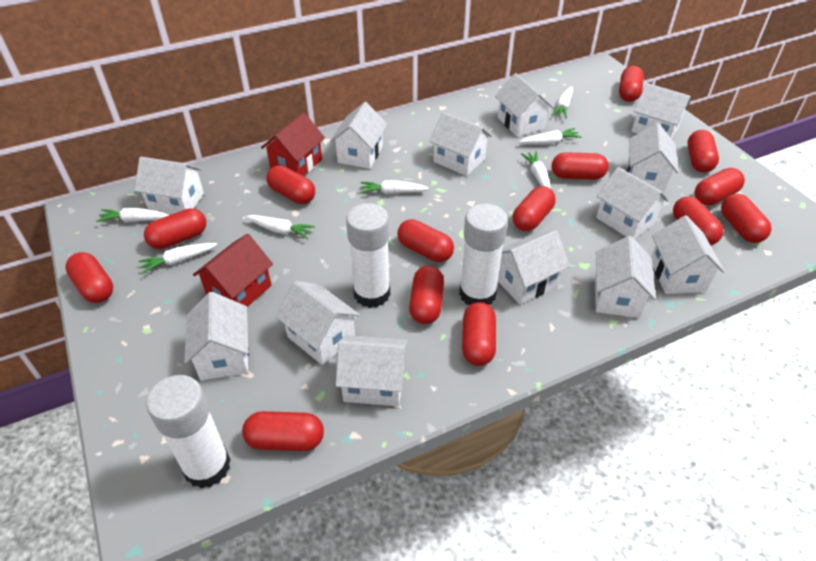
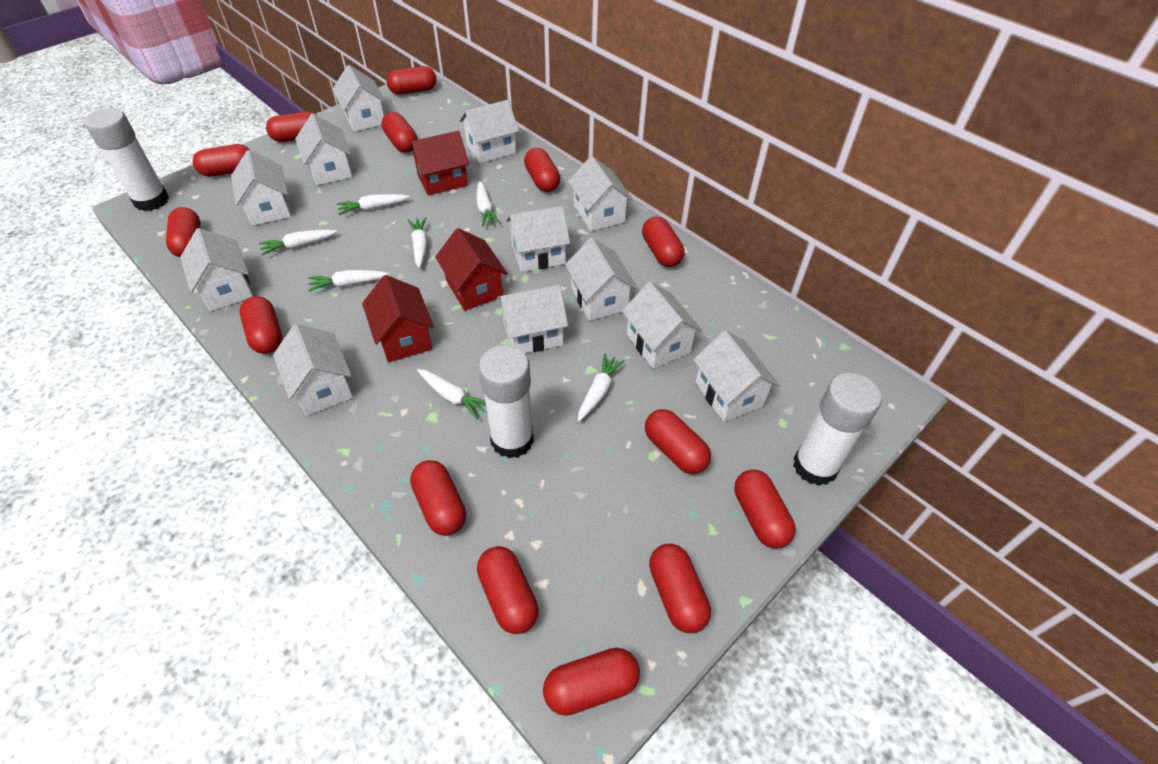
red house: 2 -> 3
white house: 13 -> 12

